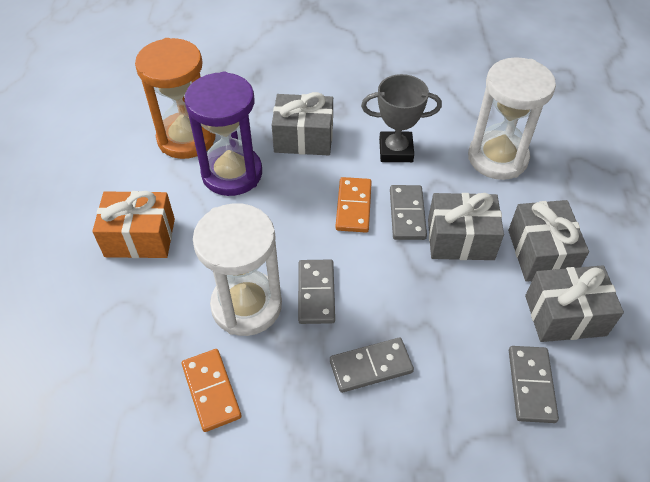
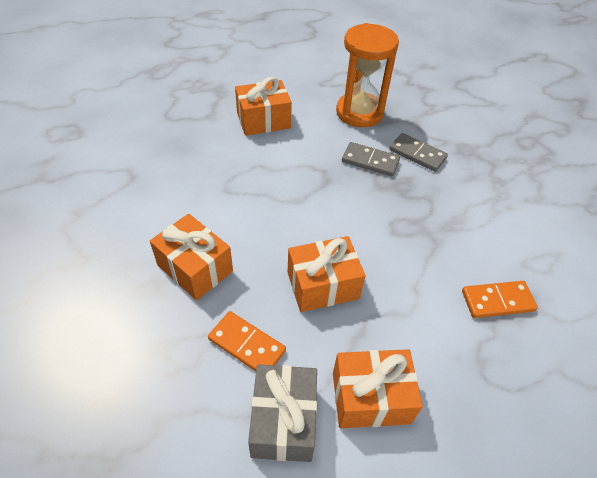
grey domino: 4 -> 2
grey gift: 4 -> 1
grey trophy: 1 -> 0
orange gift: 1 -> 4
purple hourglass: 1 -> 0
white hourglass: 2 -> 0

